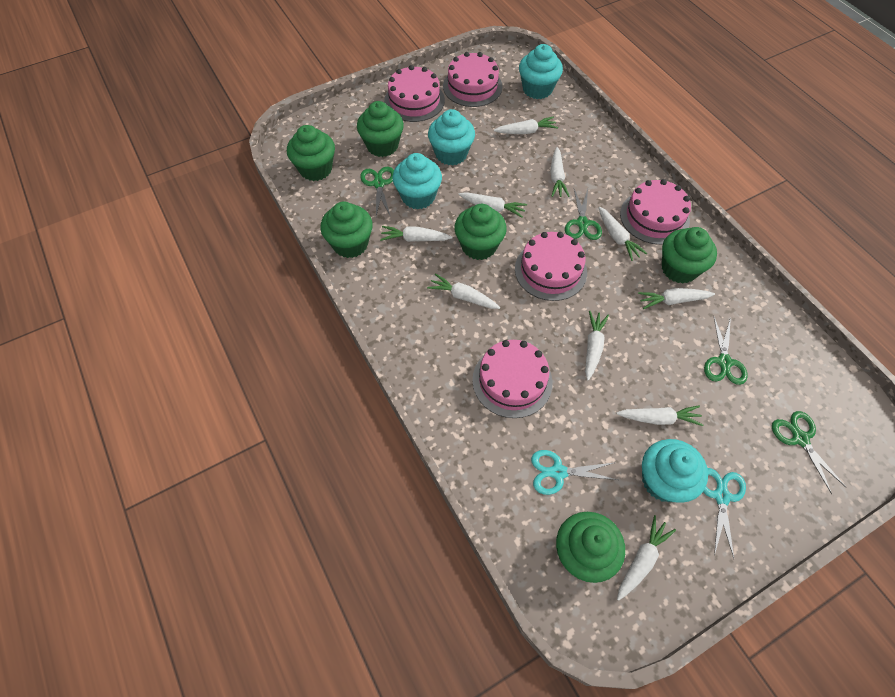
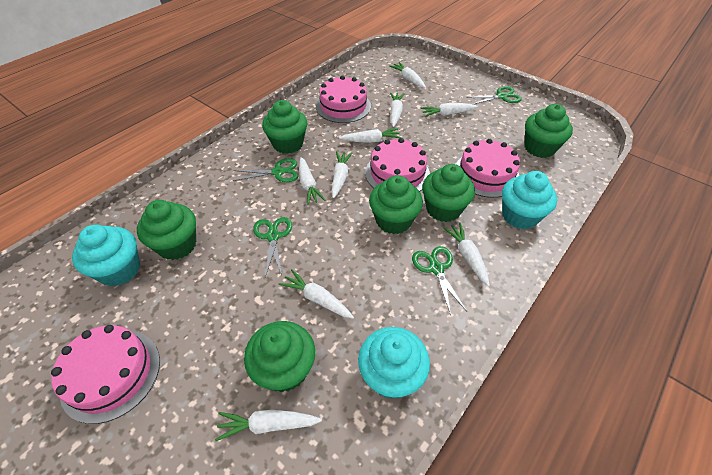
pink cake: 5 -> 4
turquoise cupcake: 4 -> 3
turquoise scissors: 2 -> 0
white carrot: 10 -> 9

